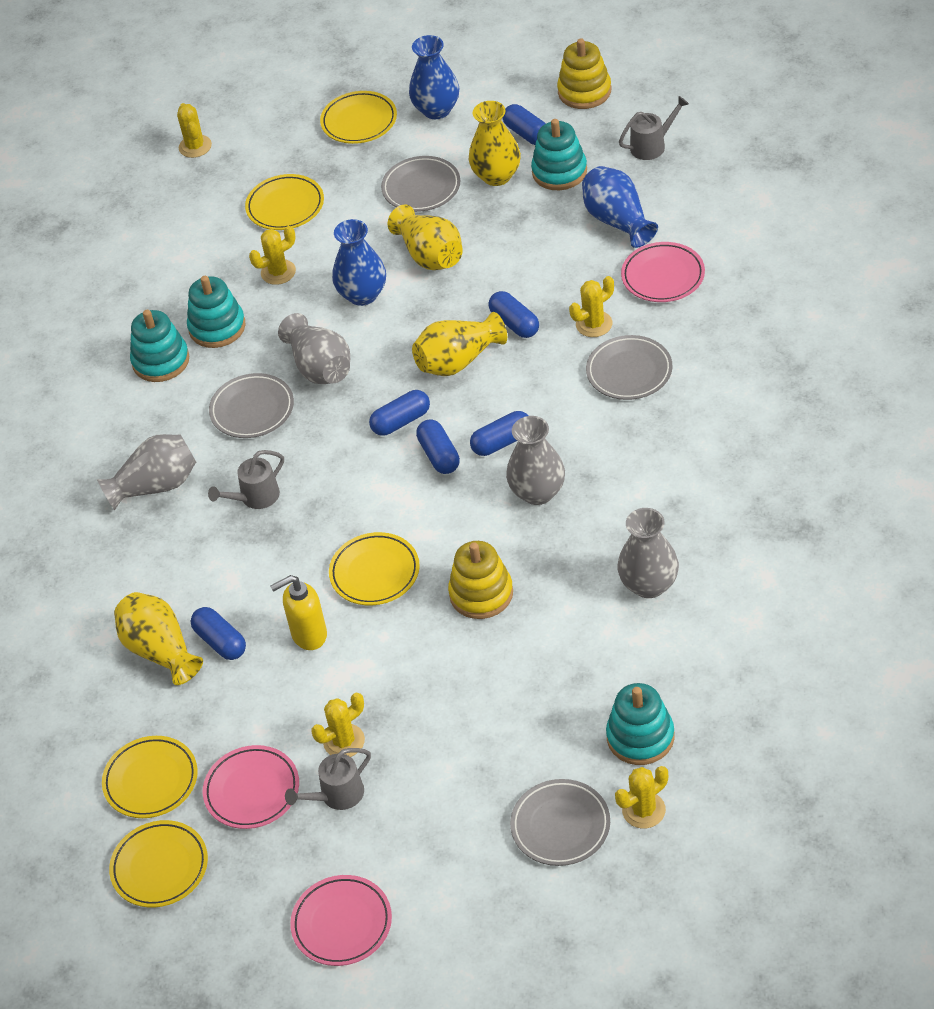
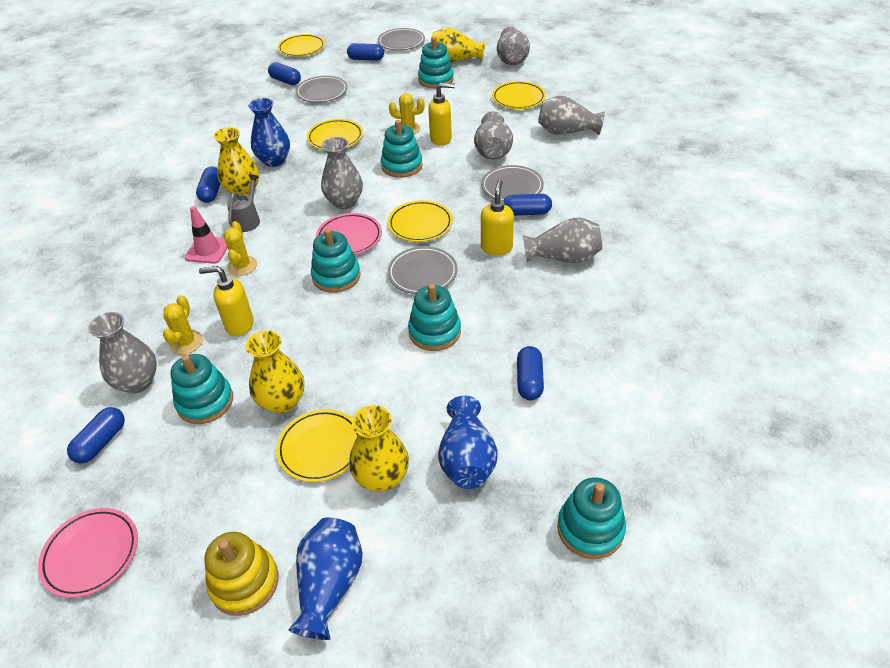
grey vase: 4 -> 6
grey watering can: 3 -> 1
pink plate: 3 -> 2
pink traffic cone: 0 -> 1
turquoise stacking toy: 4 -> 6
yellow cactus: 5 -> 3
yellow soap dispenser: 1 -> 3
yellow stacking toy: 2 -> 1

